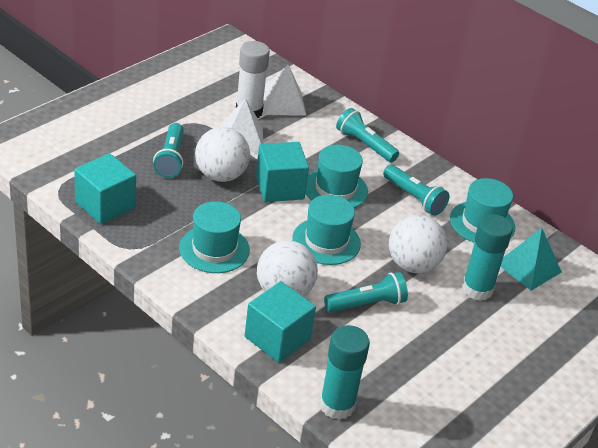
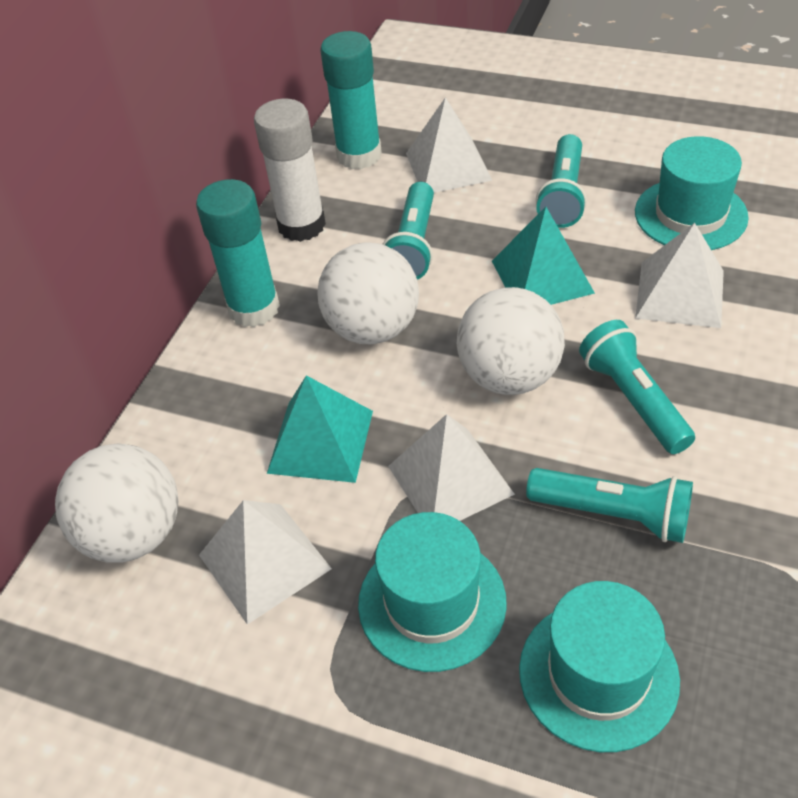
turquoise cube: 3 -> 0
turquoise hat: 4 -> 3
turquoise pyramid: 1 -> 2
white pyramid: 2 -> 4

